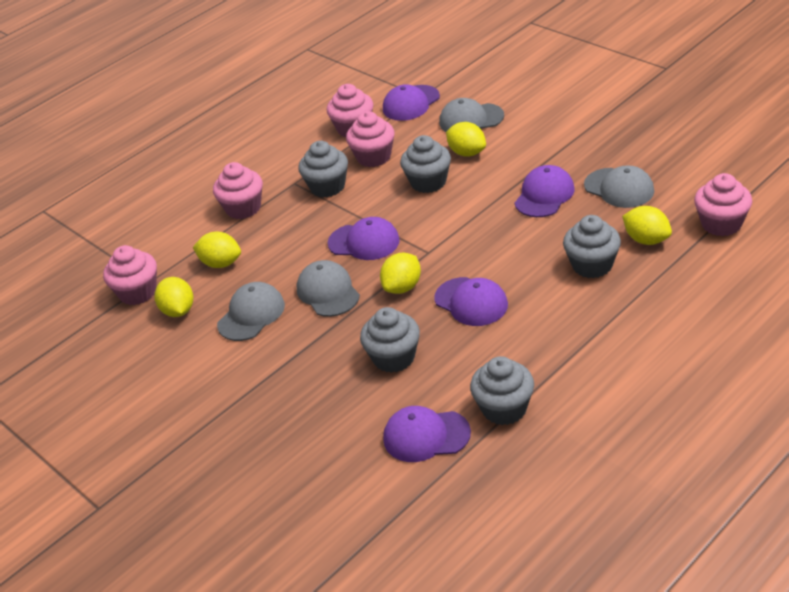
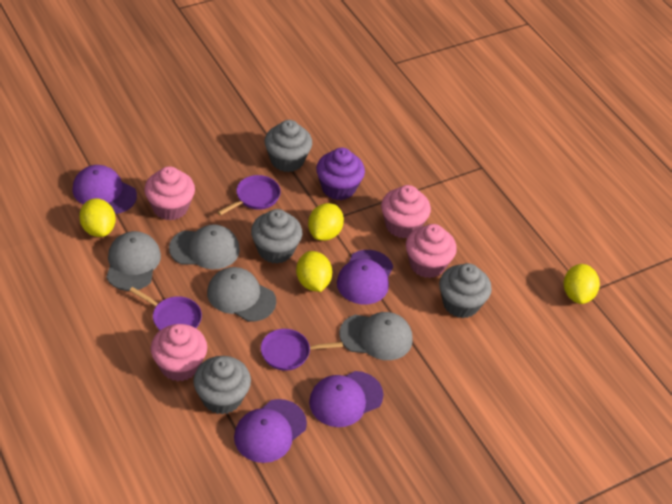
grey cupcake: 5 -> 4
pink cupcake: 5 -> 4
purple cap: 5 -> 4
purple cupcake: 0 -> 1
purple pan: 0 -> 3
yellow lemon: 5 -> 4

